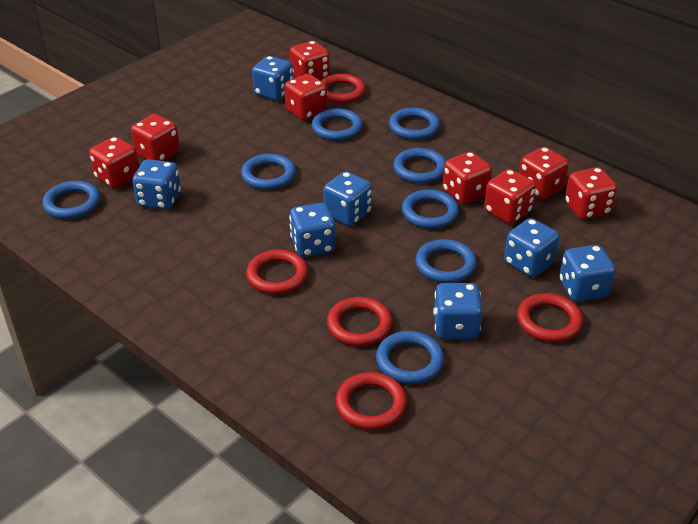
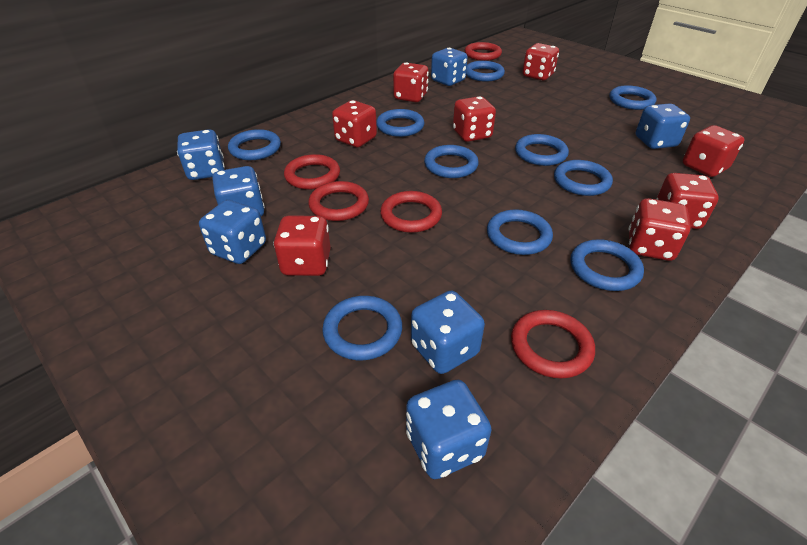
blue ring: 8 -> 10

